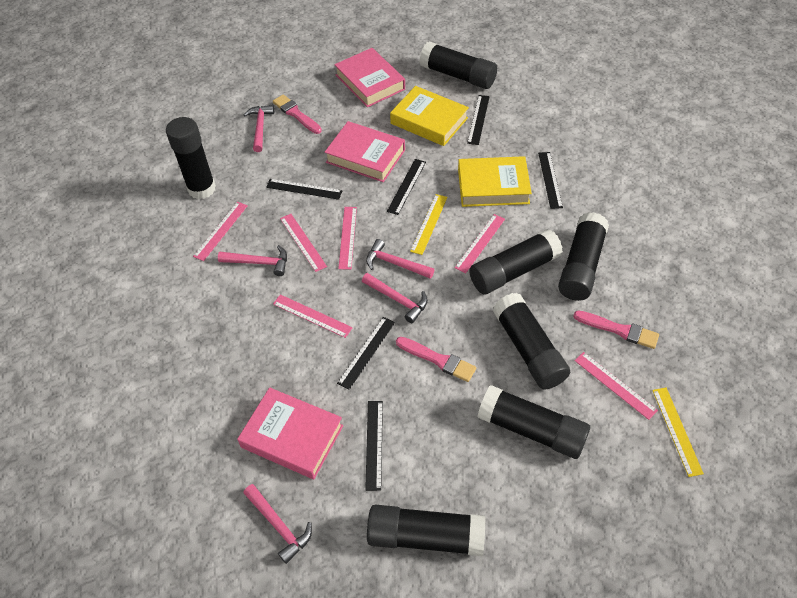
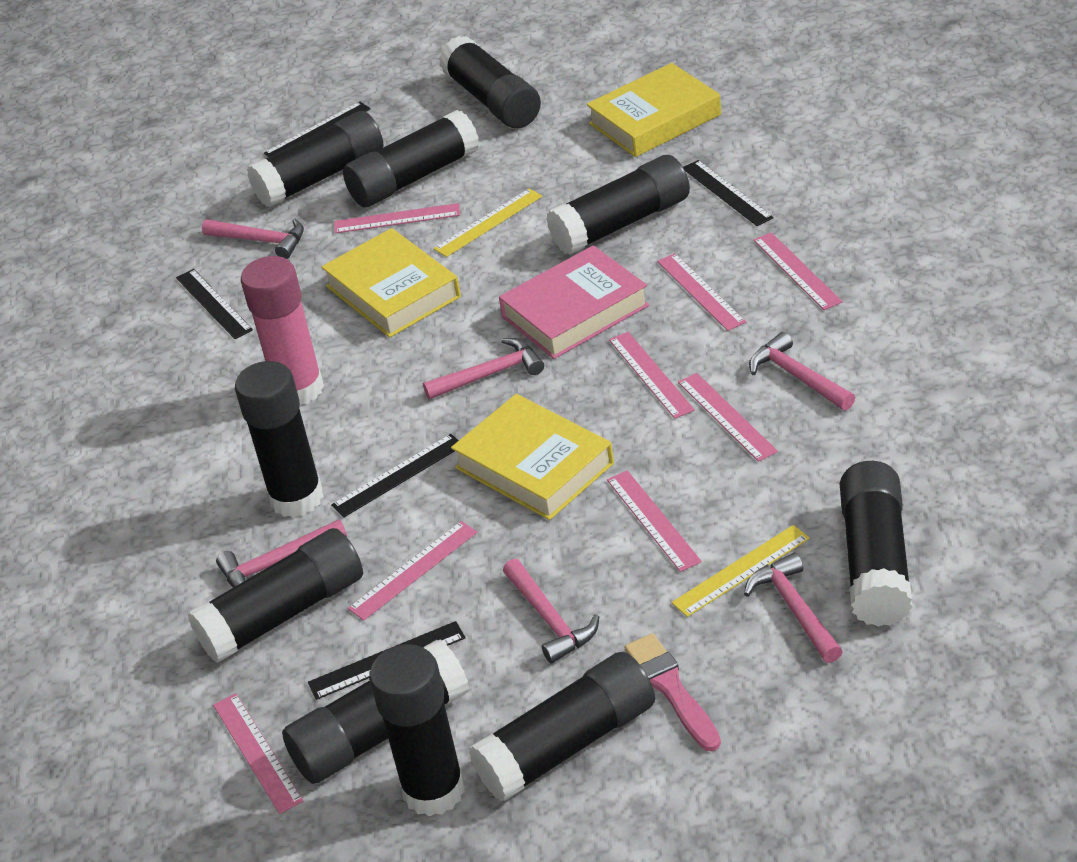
black glue stick: 7 -> 10
black ruler: 6 -> 5
pink book: 3 -> 1
pink brush: 3 -> 1
pink glue stick: 0 -> 1
pink hammer: 5 -> 6
pink ruler: 6 -> 8
yellow book: 2 -> 3

